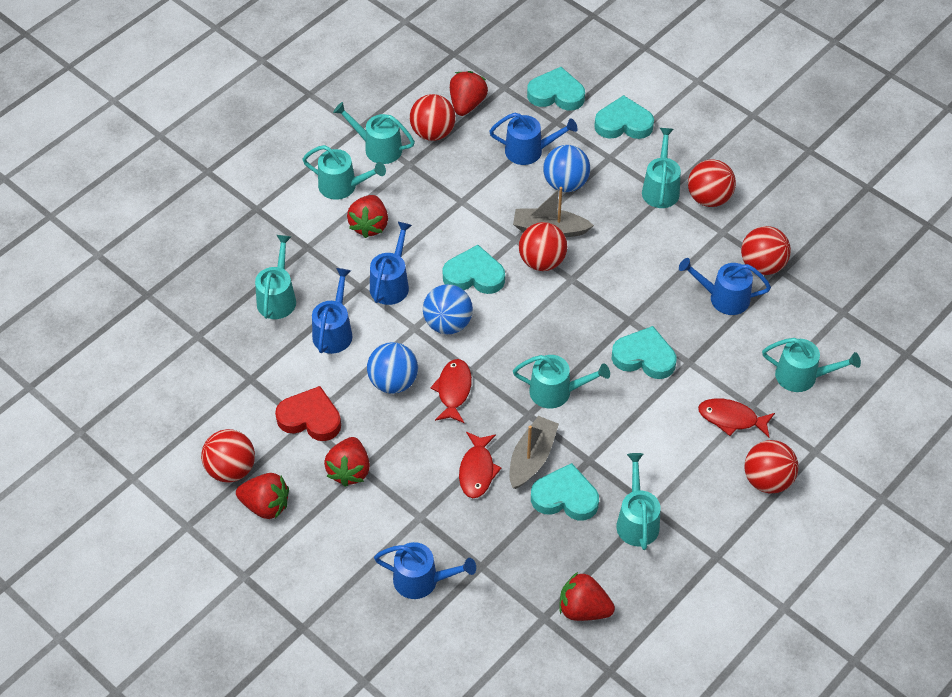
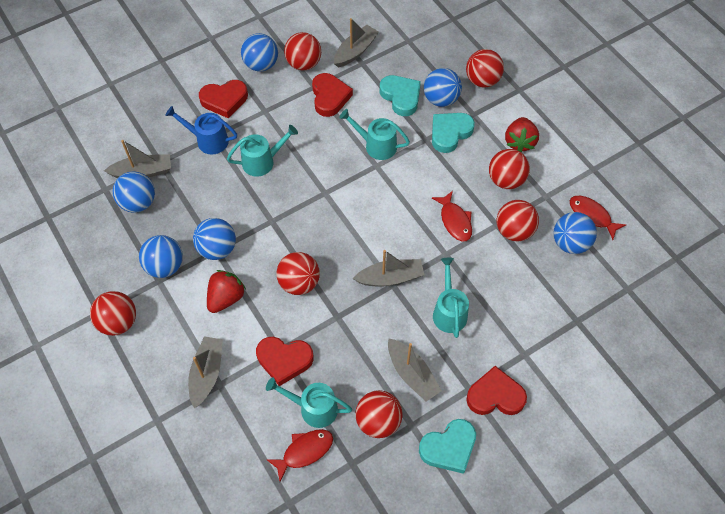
blue ball: 3 -> 6
blue watering can: 5 -> 1
grey boat: 2 -> 5
red ball: 6 -> 7
red heart: 1 -> 4
red strawberry: 5 -> 2
turquoise heart: 5 -> 3
turquoise watering can: 7 -> 4

